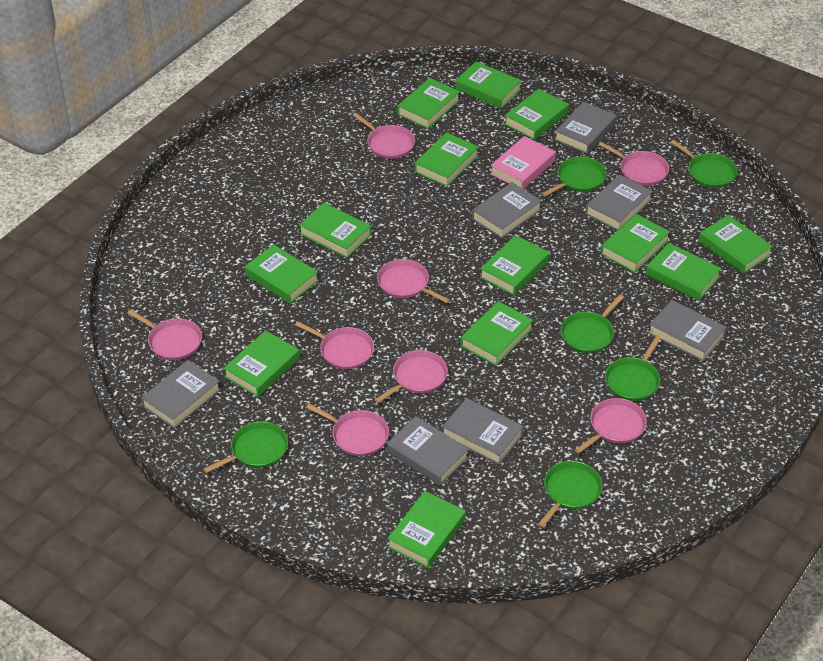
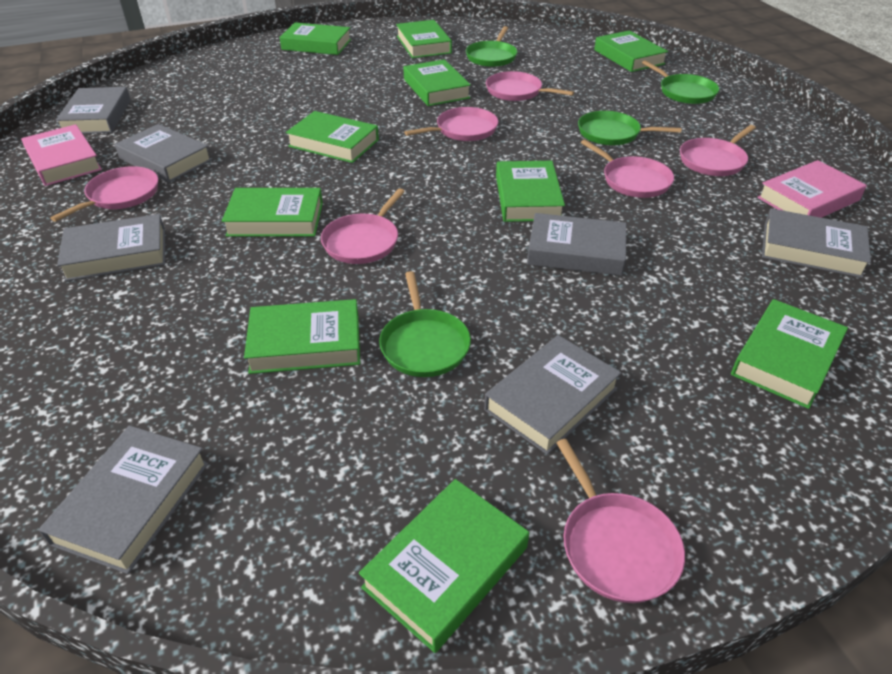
green book: 13 -> 10
green pan: 6 -> 4
pink book: 1 -> 2
pink pan: 8 -> 7

